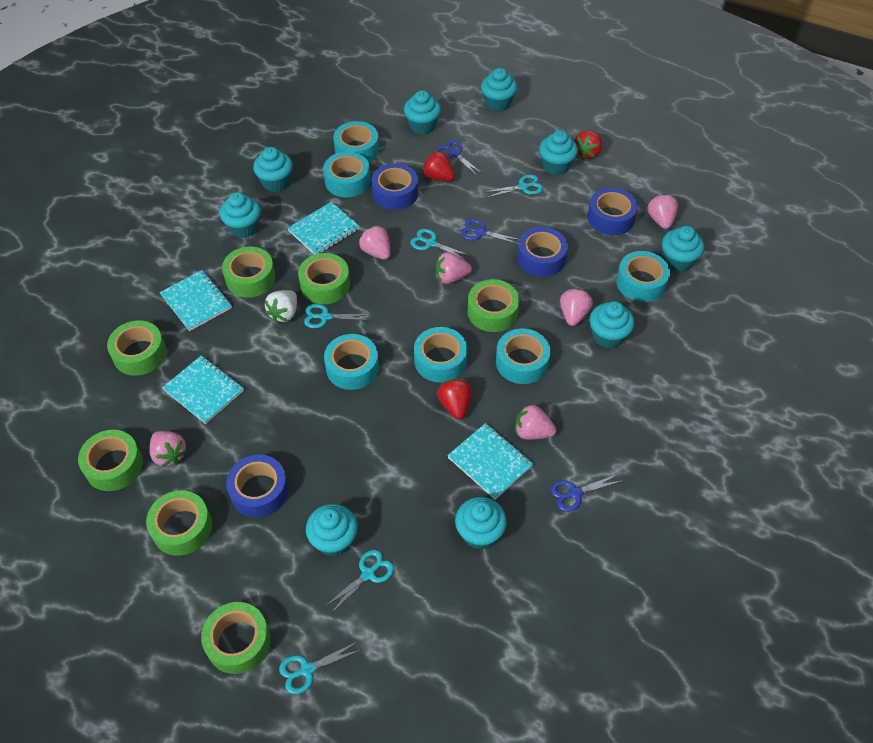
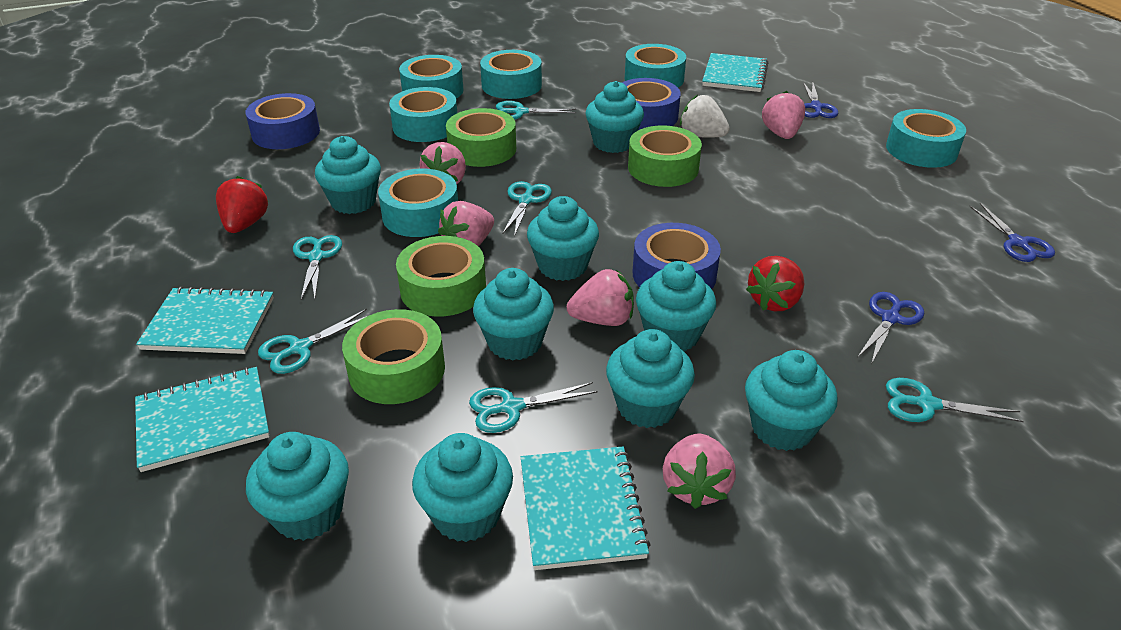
blue tape: 4 -> 3
green tape: 7 -> 4
pink strawberry: 6 -> 5
red strawberry: 3 -> 2
turquoise scissors: 5 -> 6

